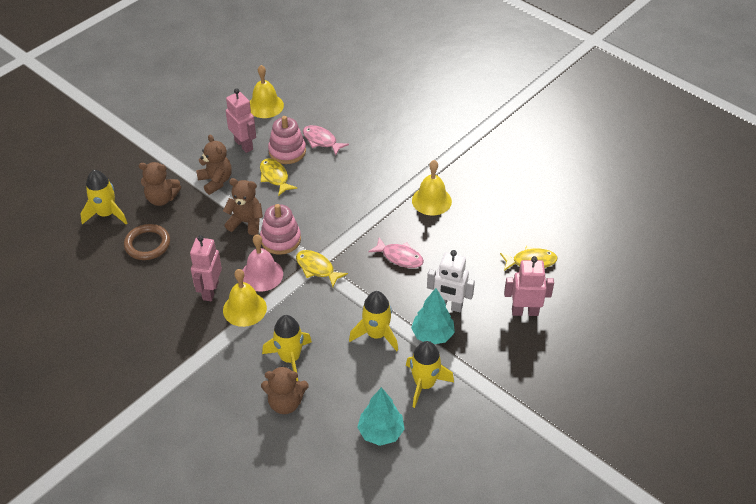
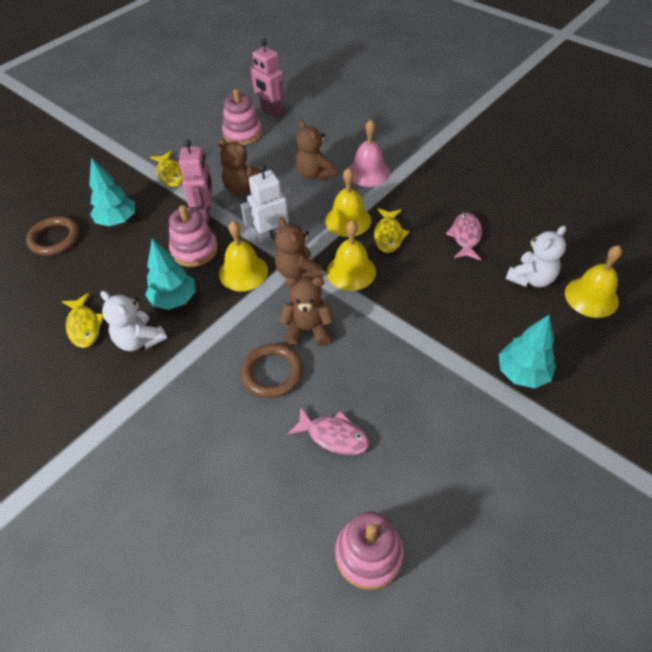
brown ring: 1 -> 2
pink robot: 3 -> 2
pink stacking toy: 2 -> 3
turquoise tree: 2 -> 3
white teddy bear: 0 -> 2
yellow bell: 3 -> 4
yellow rocket: 4 -> 0

